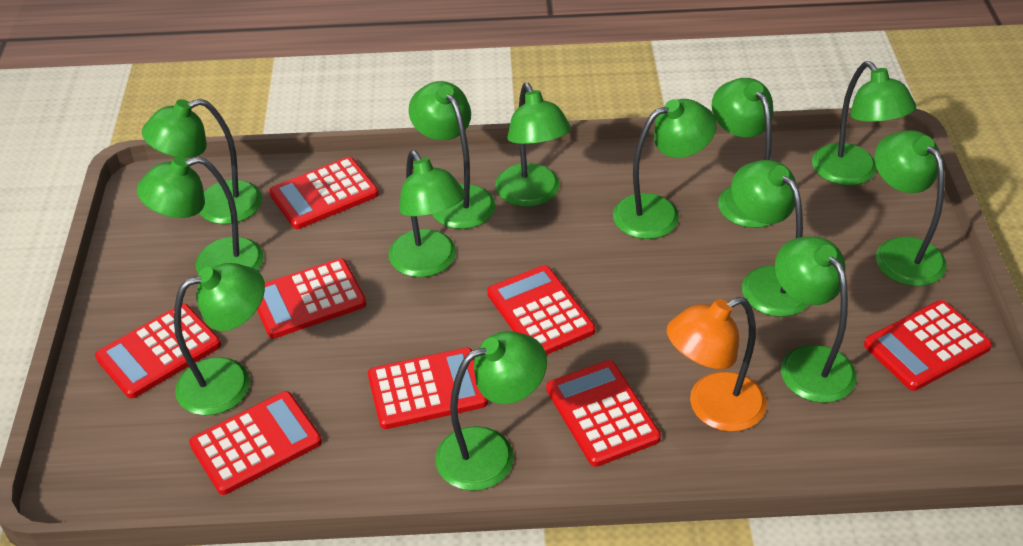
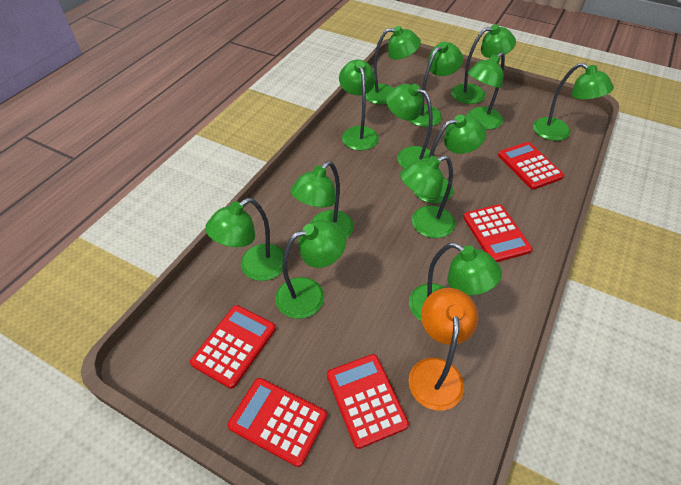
red calculator: 8 -> 5

